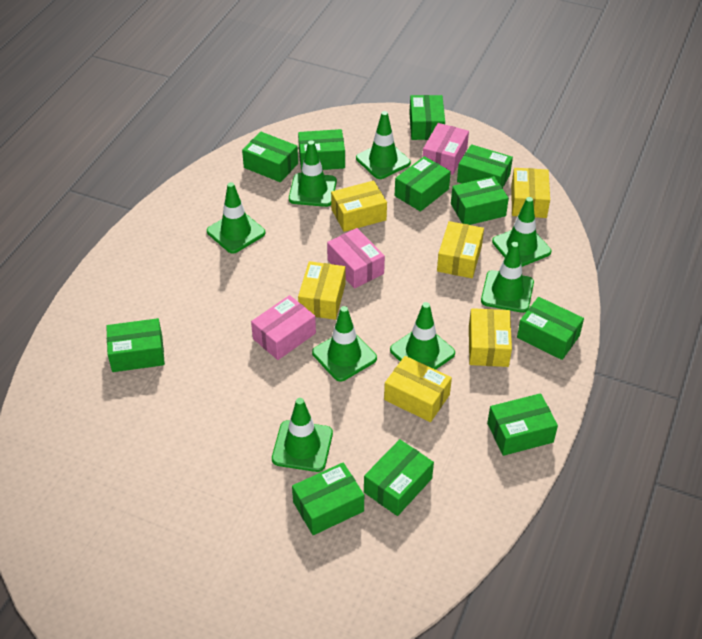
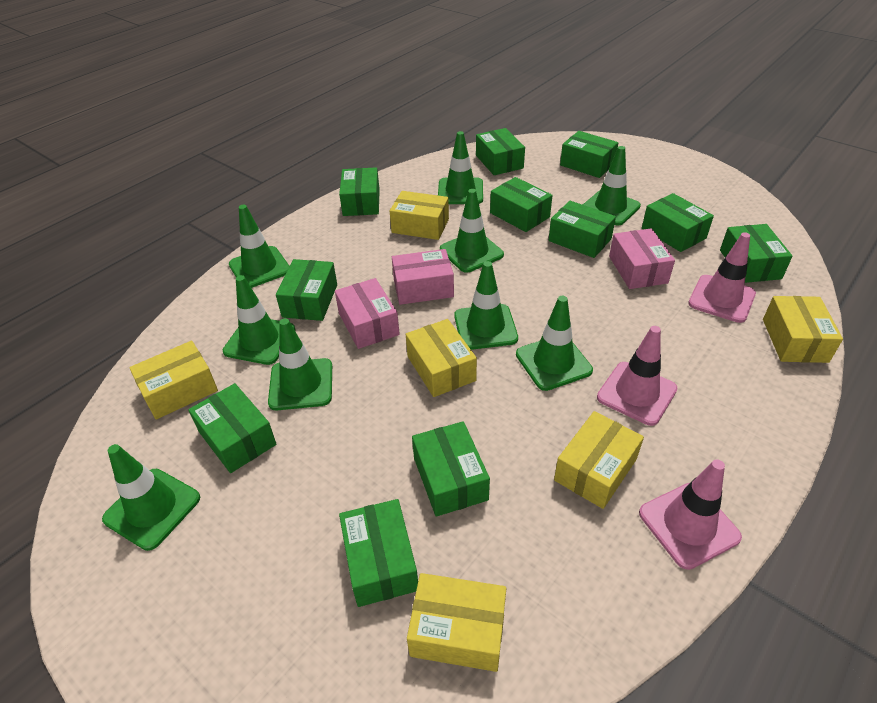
green traffic cone: 8 -> 9
pink traffic cone: 0 -> 3

